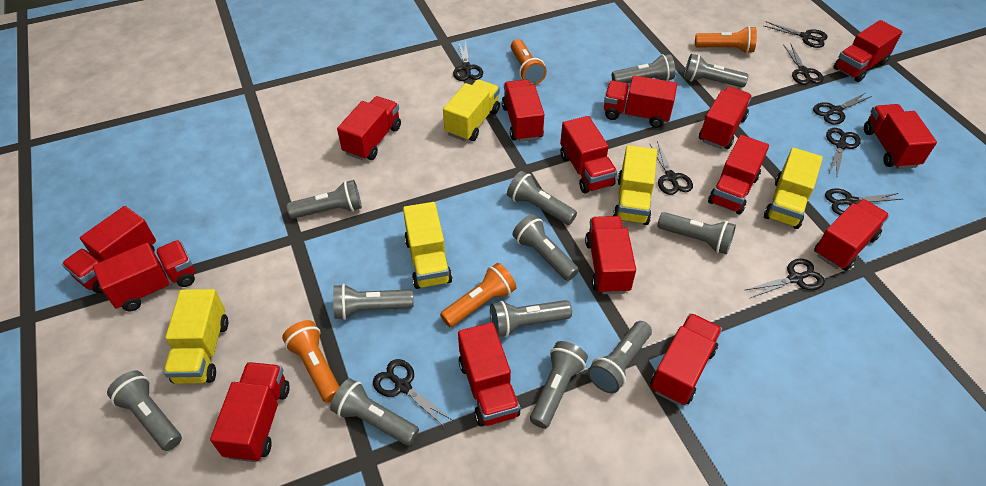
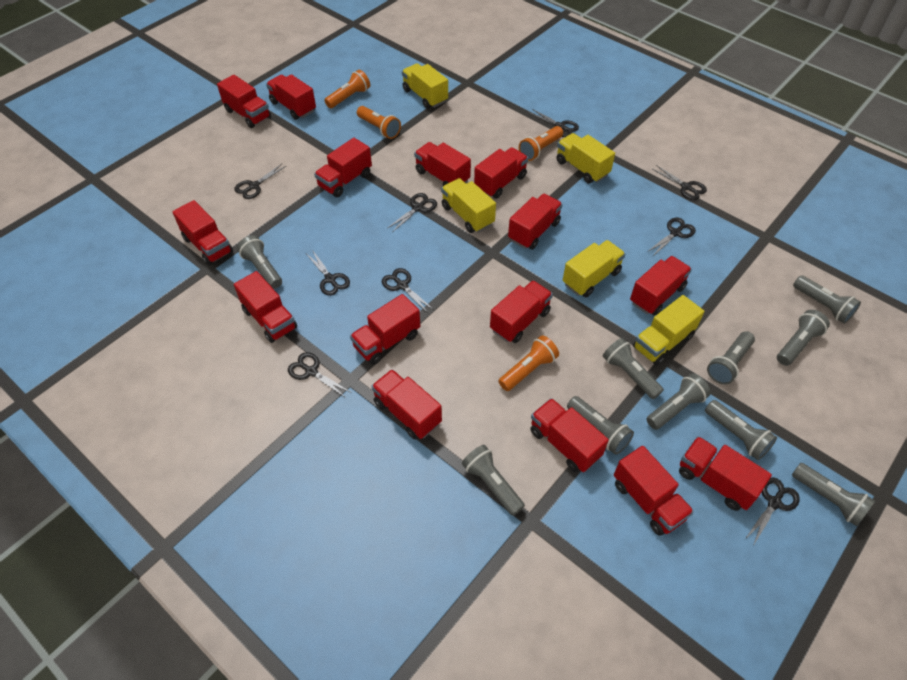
grey flashlight: 12 -> 10

